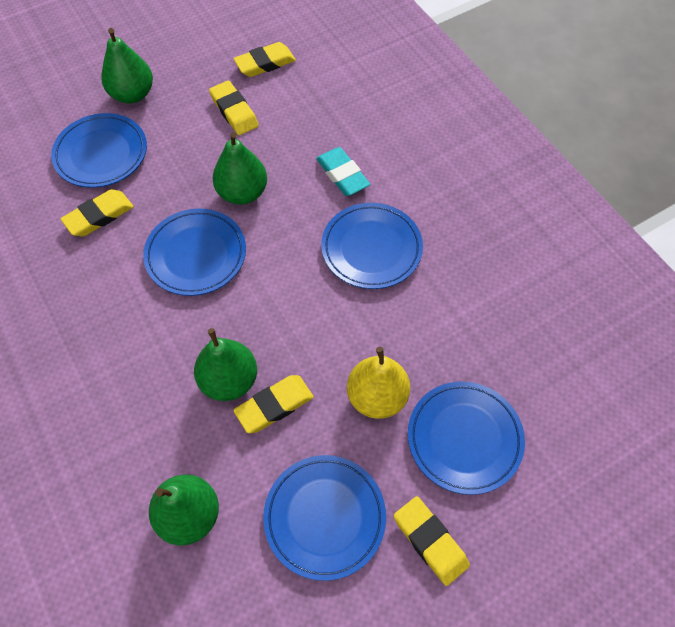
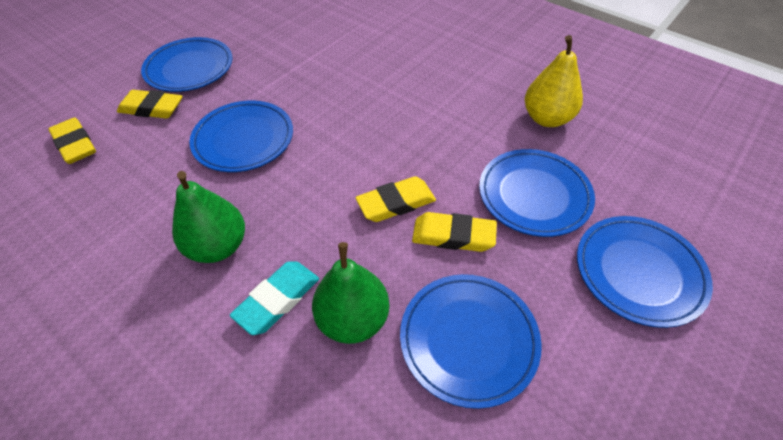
green pear: 4 -> 2
yellow eraser: 5 -> 4

